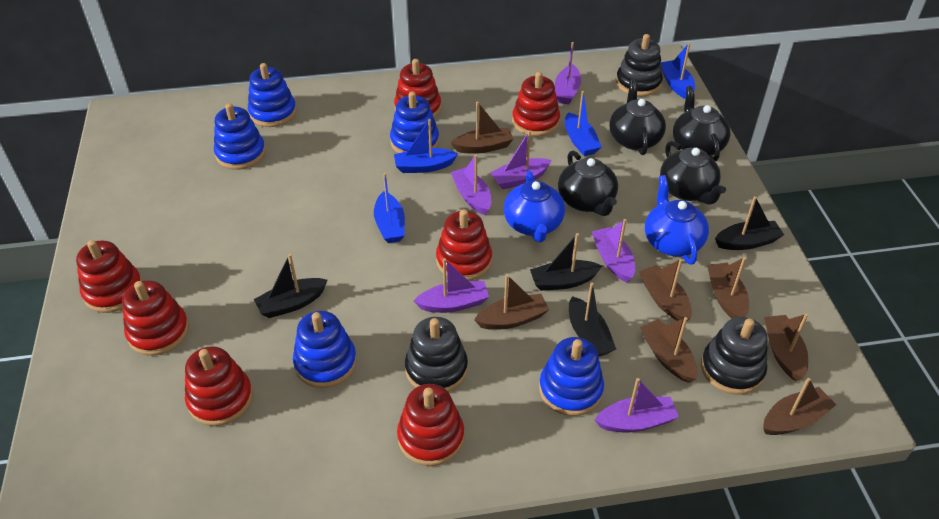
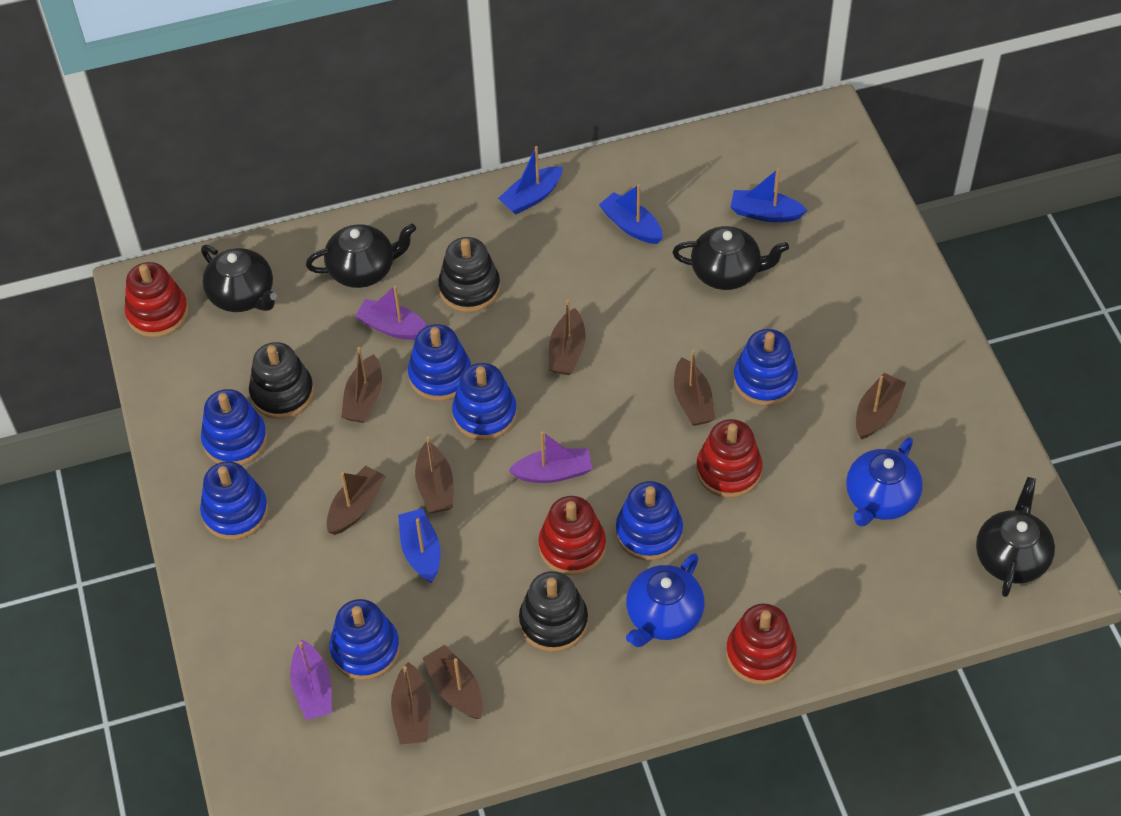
black boat: 4 -> 0
blue stacking toy: 5 -> 7
brown boat: 7 -> 8
purple boat: 6 -> 3
red stacking toy: 7 -> 4

